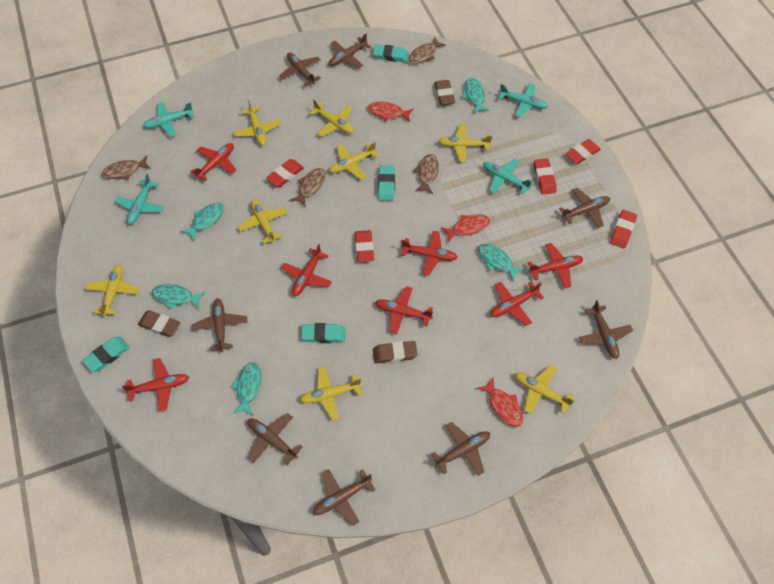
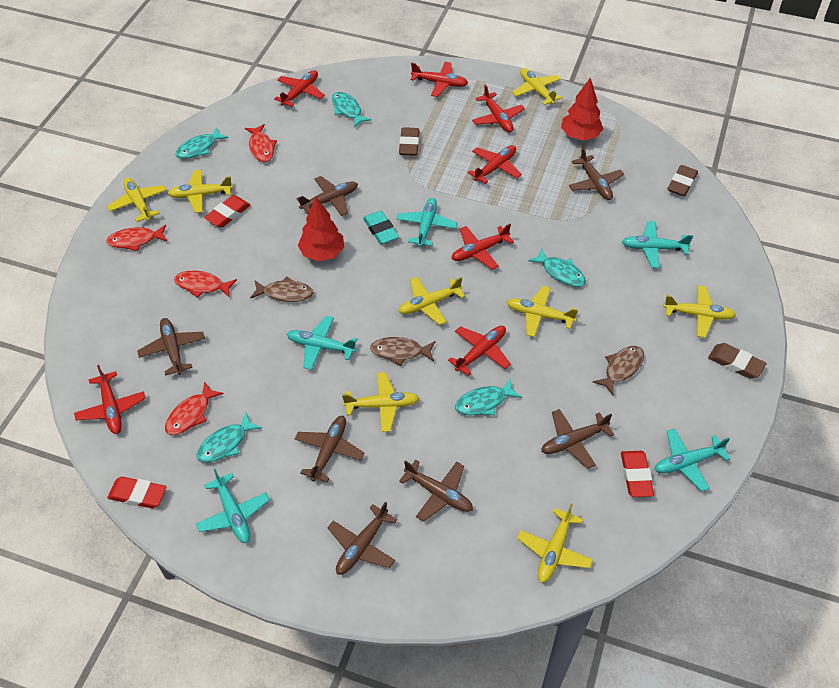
brown fish: 4 -> 3
brown plane: 8 -> 7
red eraser: 5 -> 3
red fish: 3 -> 4
red tree: 0 -> 2
turquoise eraser: 4 -> 1
turquoise plane: 4 -> 5

